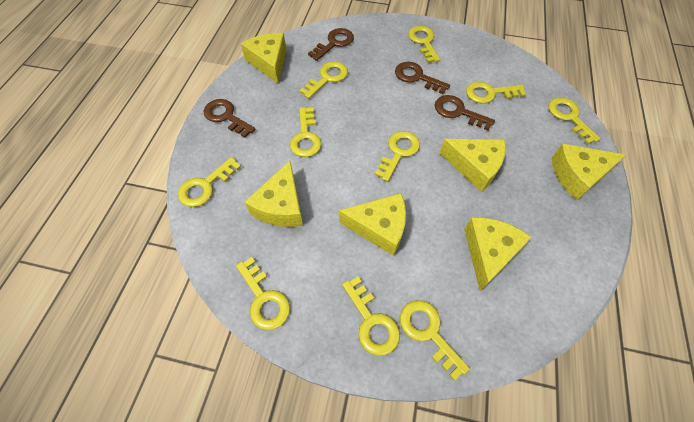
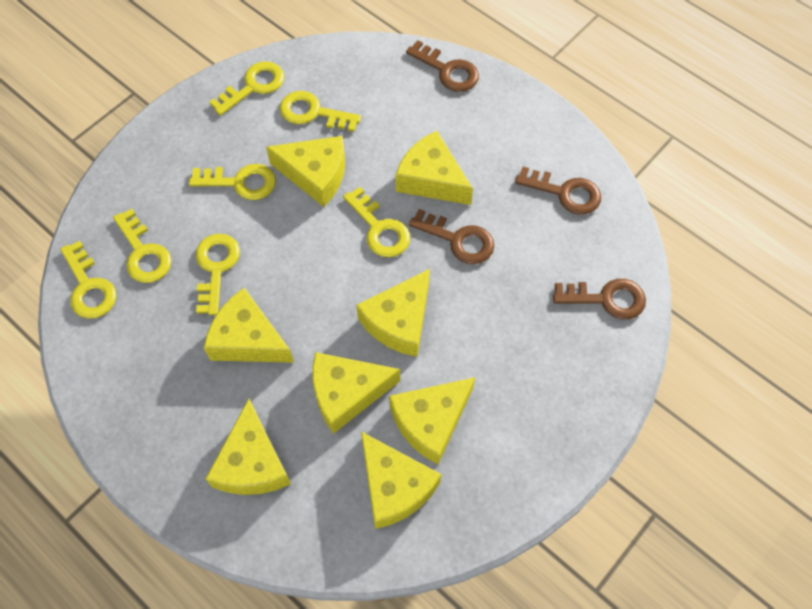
yellow cheese: 6 -> 8
yellow key: 10 -> 7

